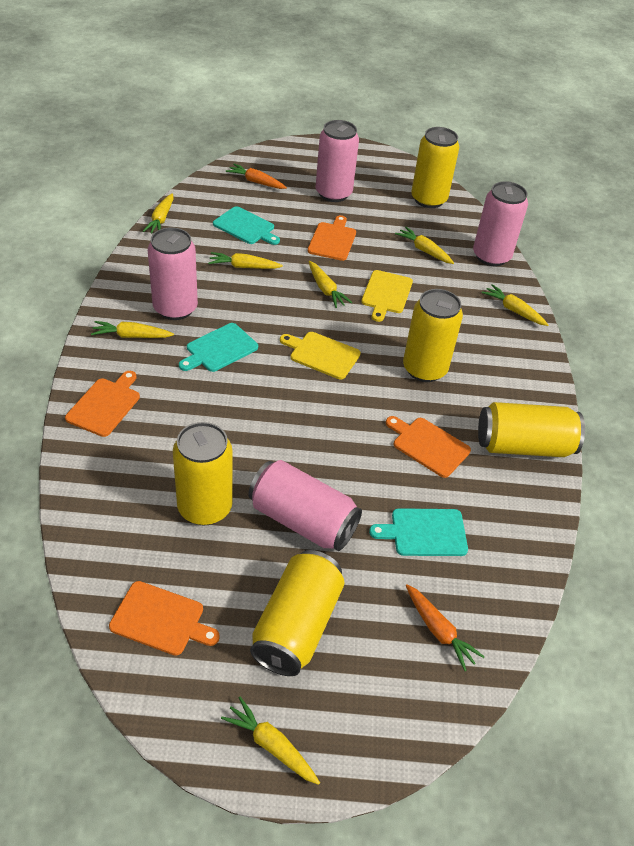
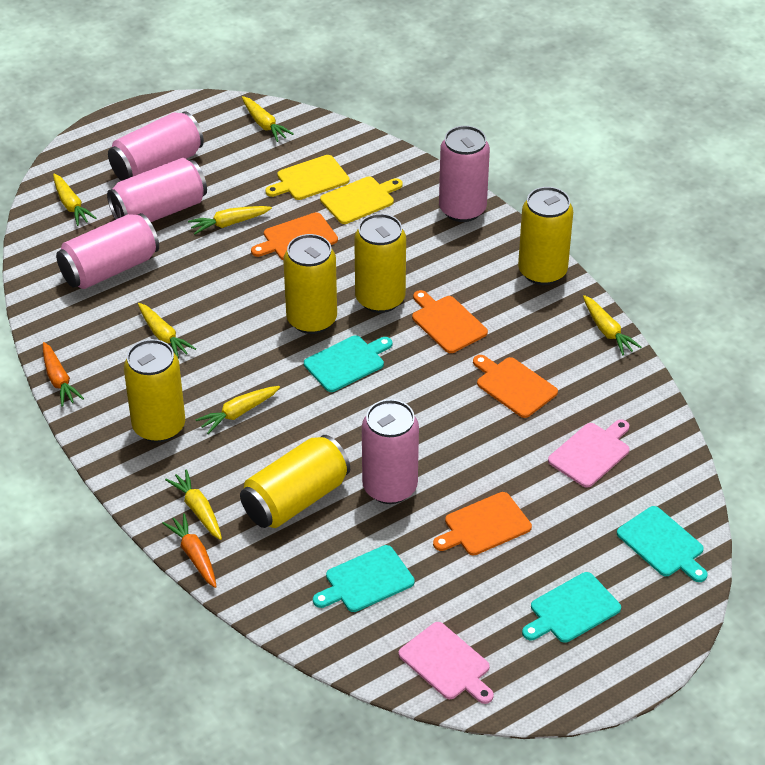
pink can: 4 -> 5
pink cutting board: 0 -> 2
turquoise cutting board: 3 -> 4

